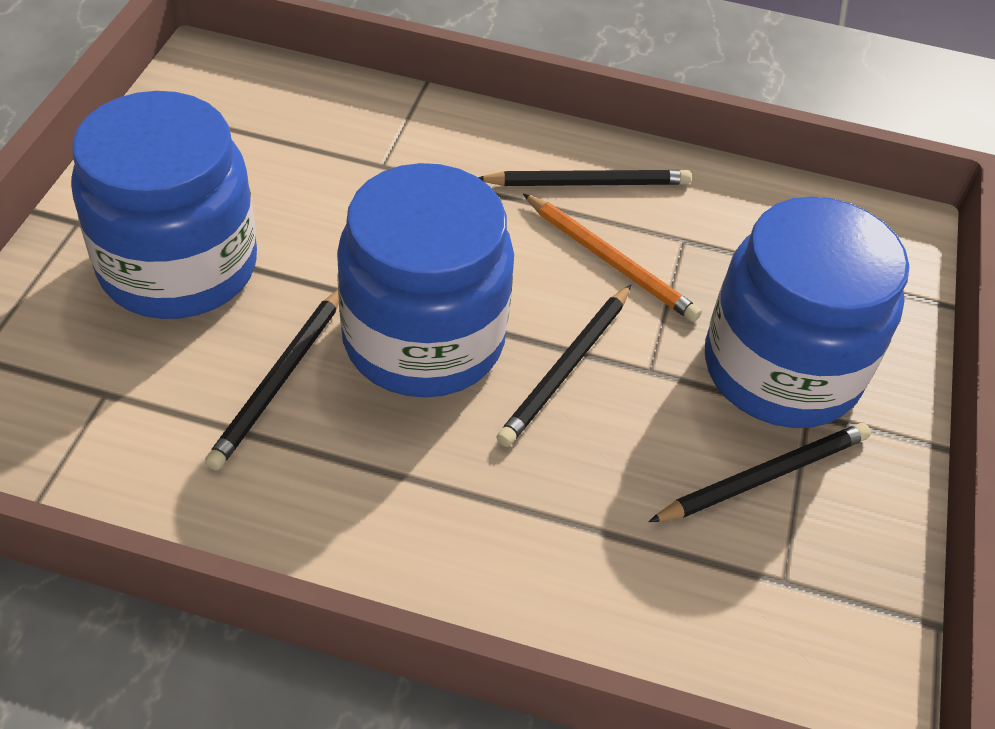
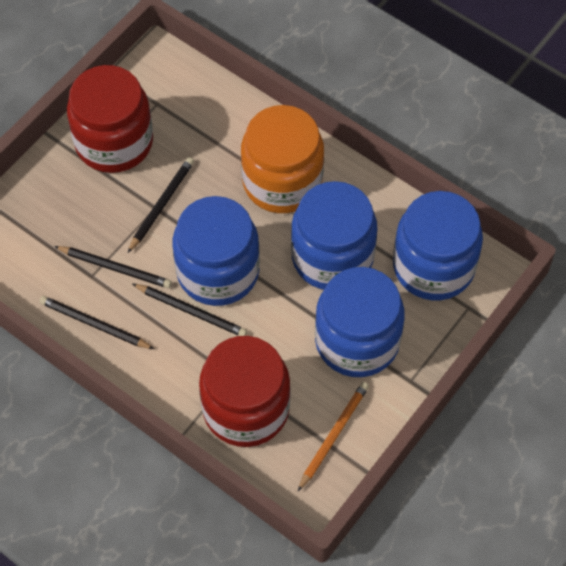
blue jar: 3 -> 4
orange jar: 0 -> 1
red jar: 0 -> 2

